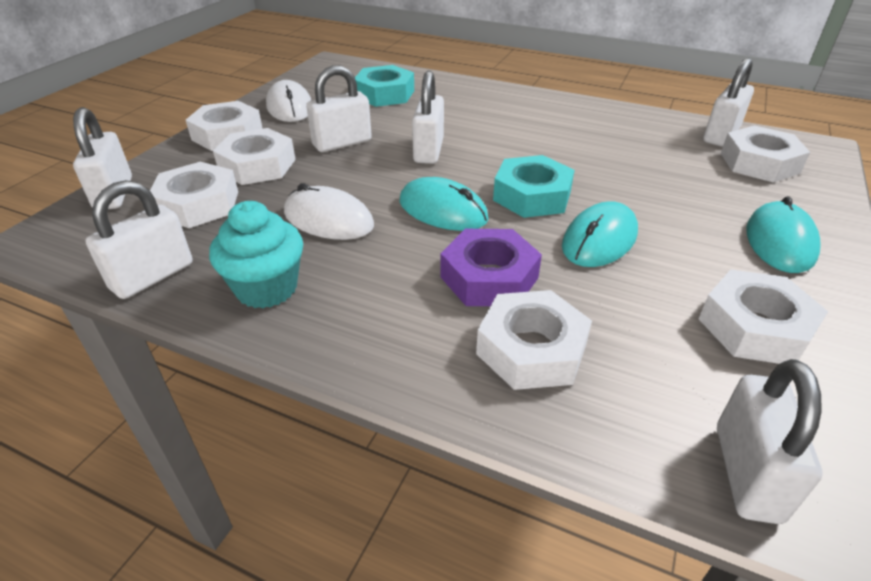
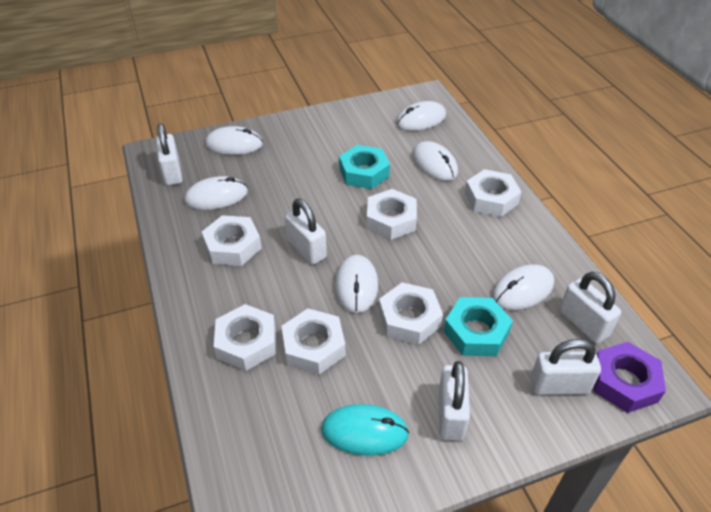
turquoise cupcake: 1 -> 0
turquoise mouse: 3 -> 1
white mouse: 2 -> 6
white padlock: 6 -> 5

